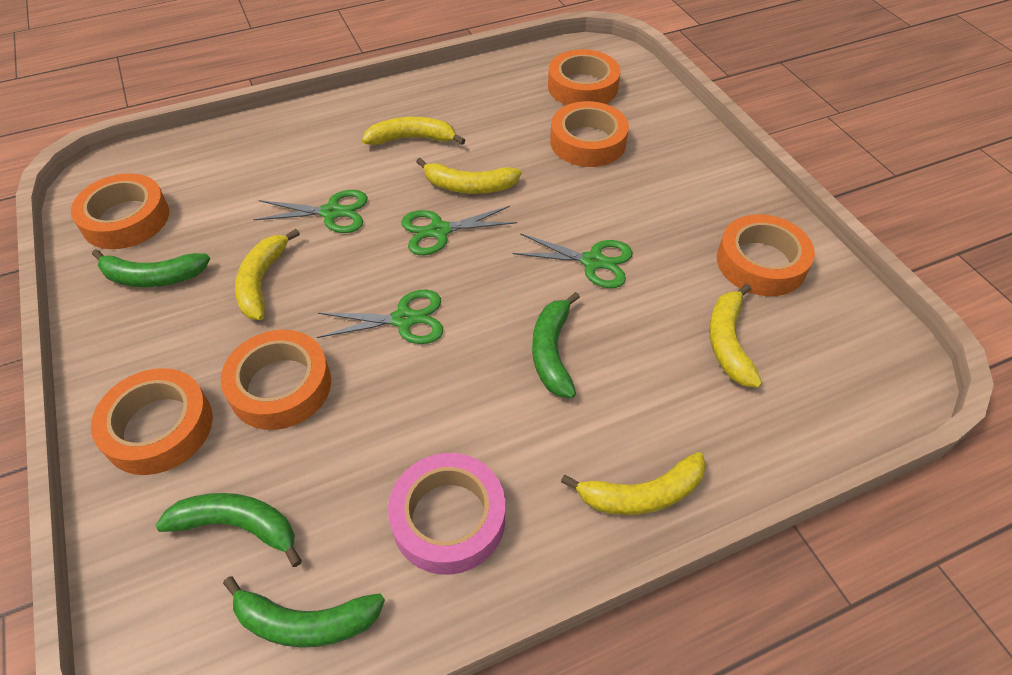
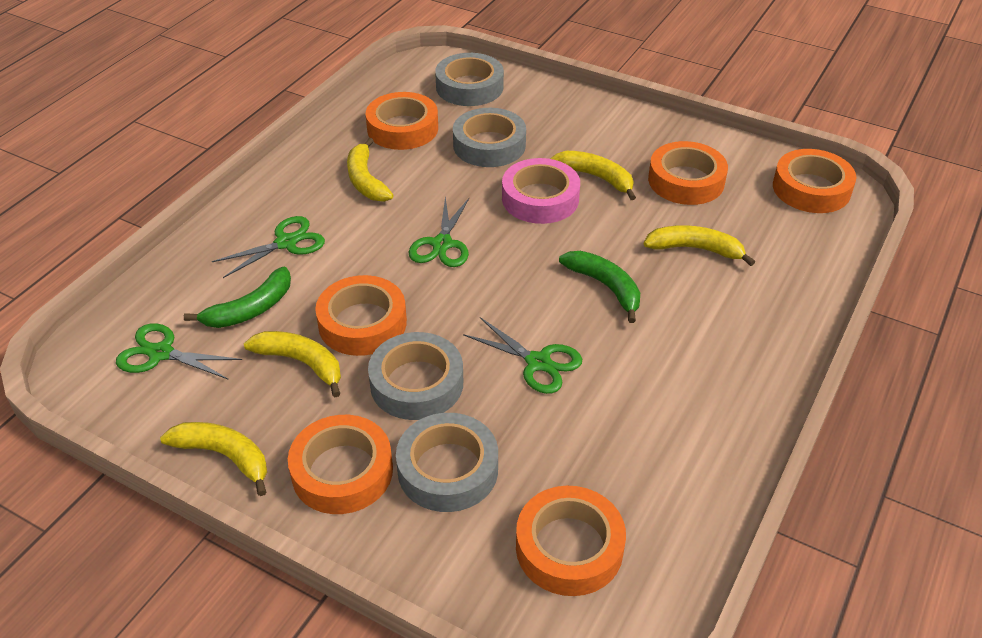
green banana: 4 -> 2
grey tape: 0 -> 4

